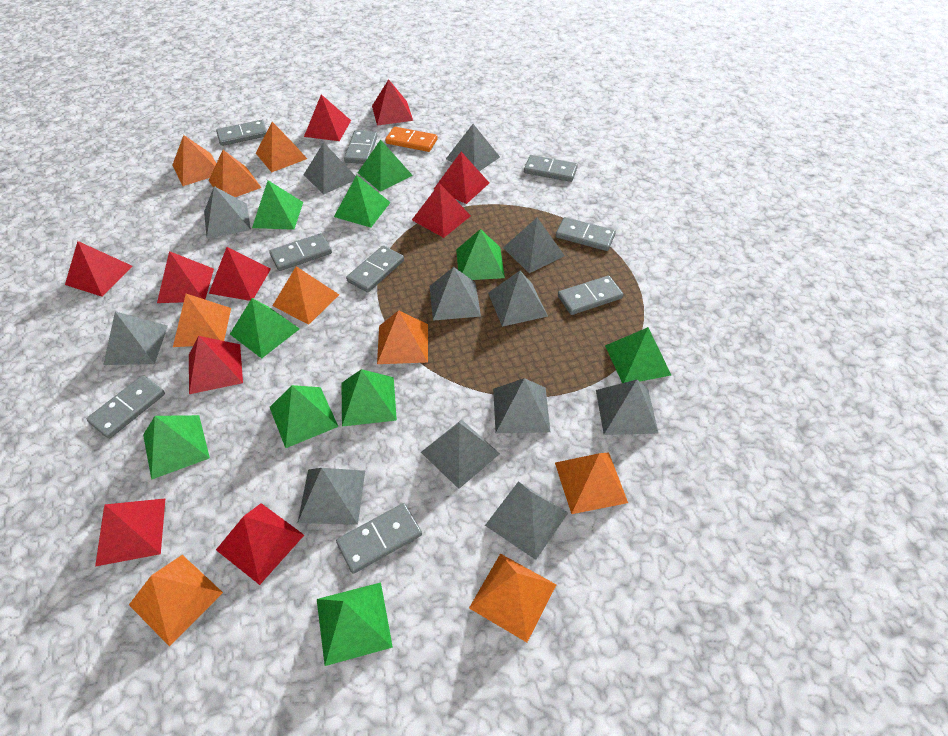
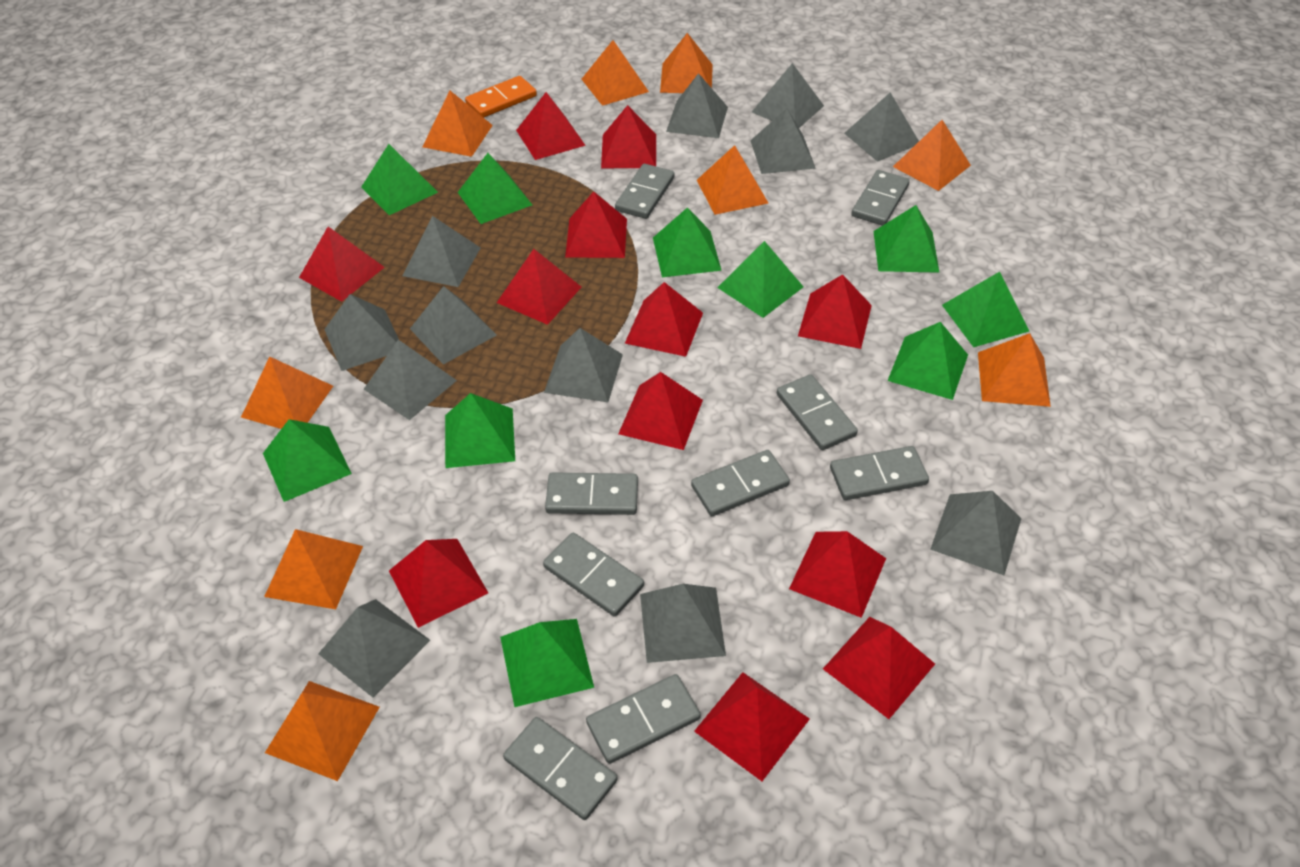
red pyramid: 10 -> 12

